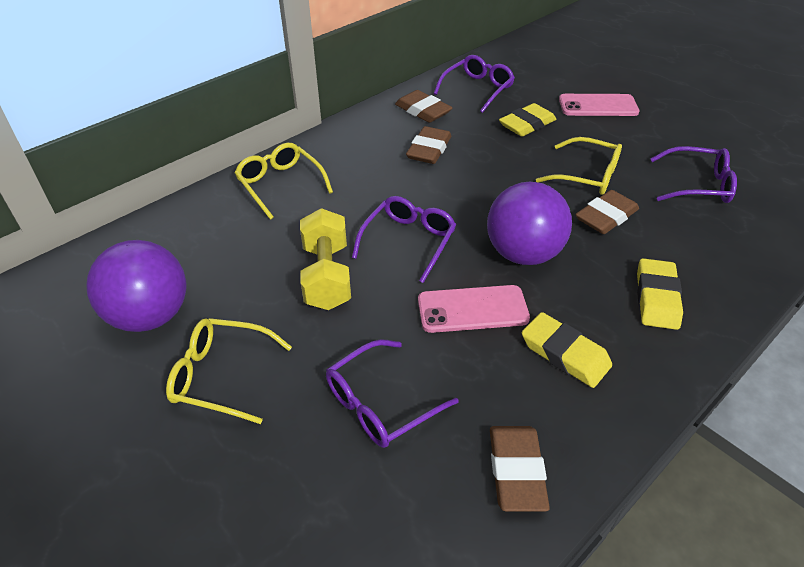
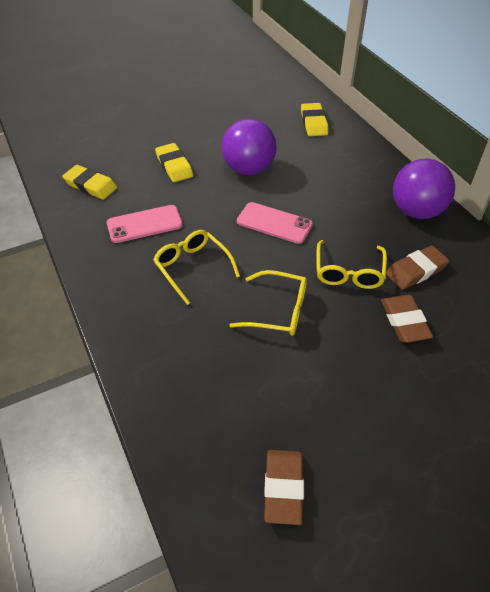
brown eraser: 4 -> 3
purple glasses: 4 -> 0
yellow dumbbell: 1 -> 0

